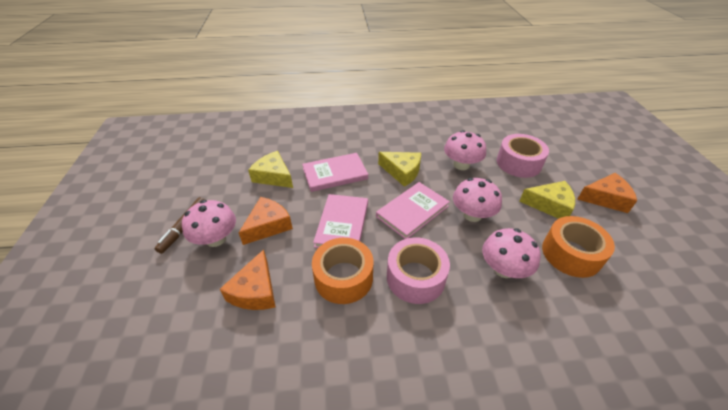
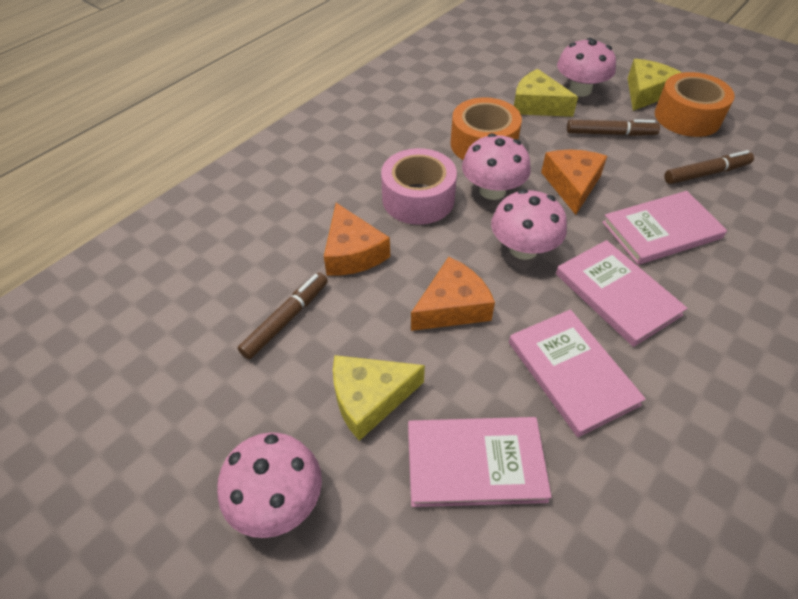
brown marker: 1 -> 3
pink book: 3 -> 4
pink tape: 2 -> 1

